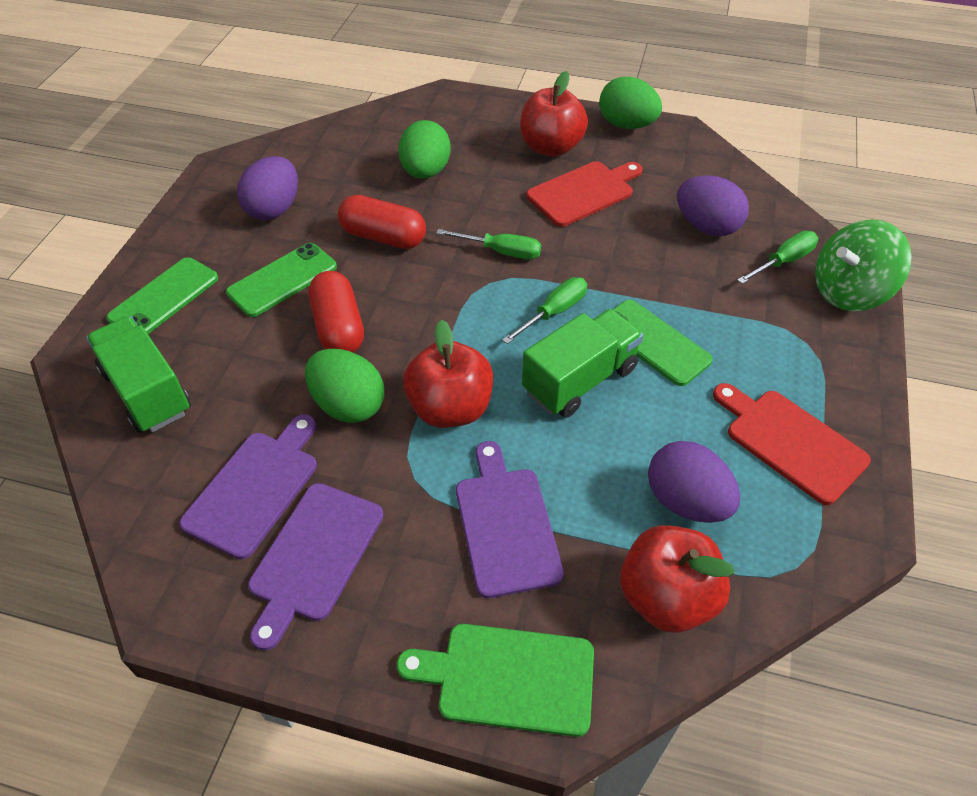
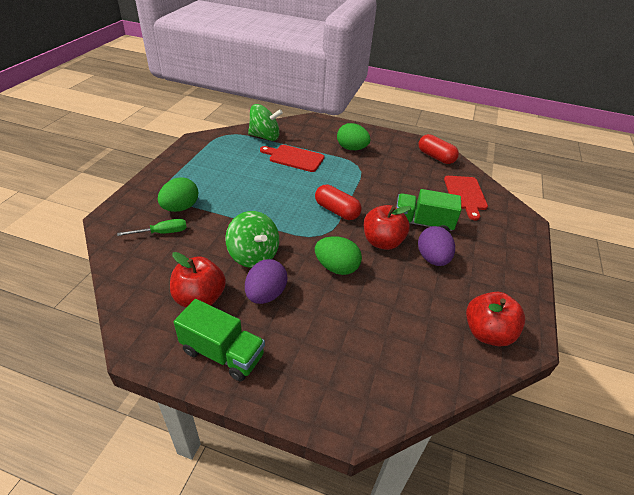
green cutting board: 1 -> 0
green phone: 3 -> 0
green screwdriver: 3 -> 1
green spinning top: 1 -> 2
purple cutting board: 3 -> 0
purple egg: 3 -> 2

